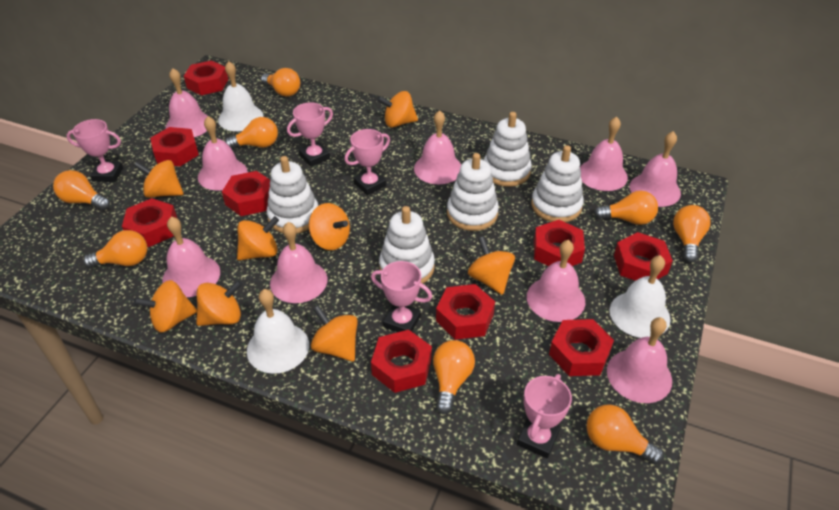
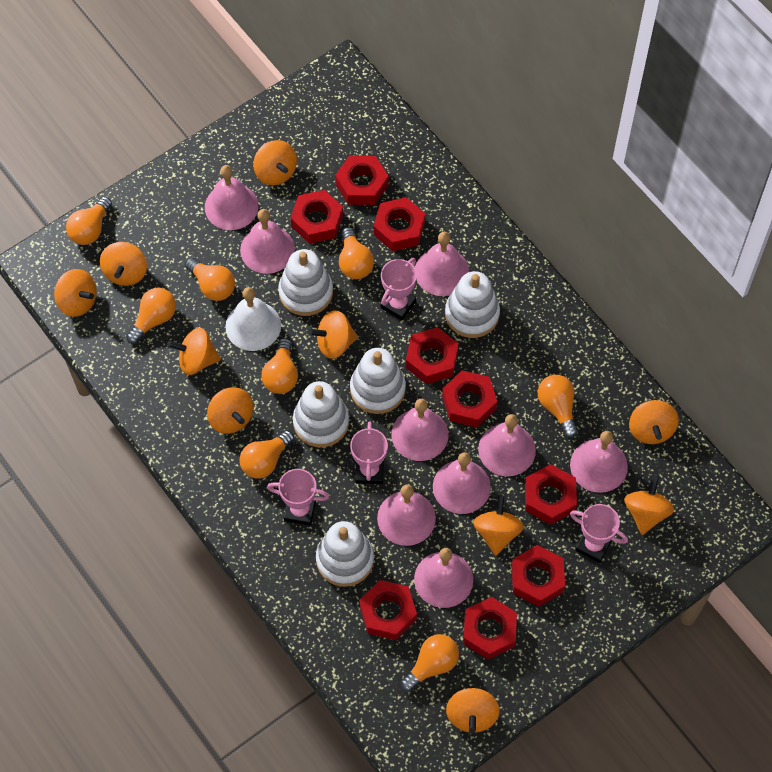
orange spinning top: 8 -> 10
pink trophy: 5 -> 4
white bell: 3 -> 1

